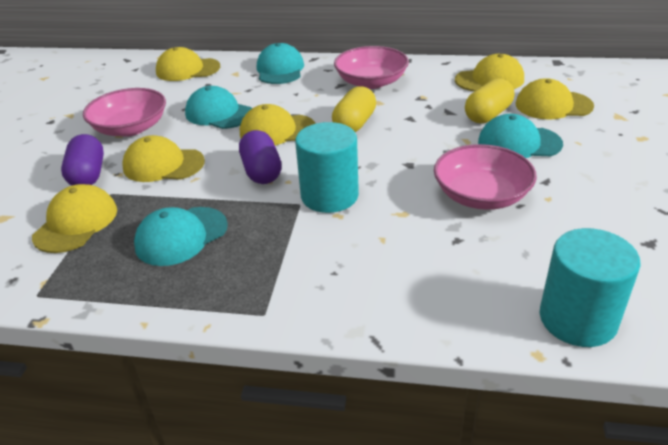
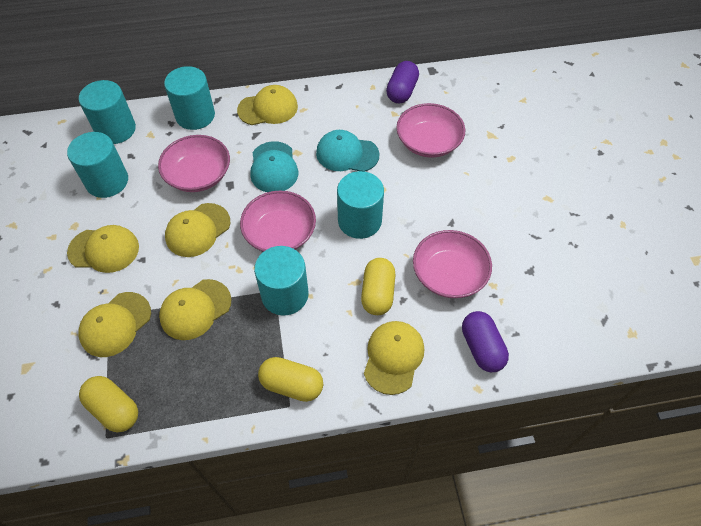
pink bowl: 3 -> 4
turquoise cap: 4 -> 2
turquoise cylinder: 2 -> 5
yellow capsule: 2 -> 3

